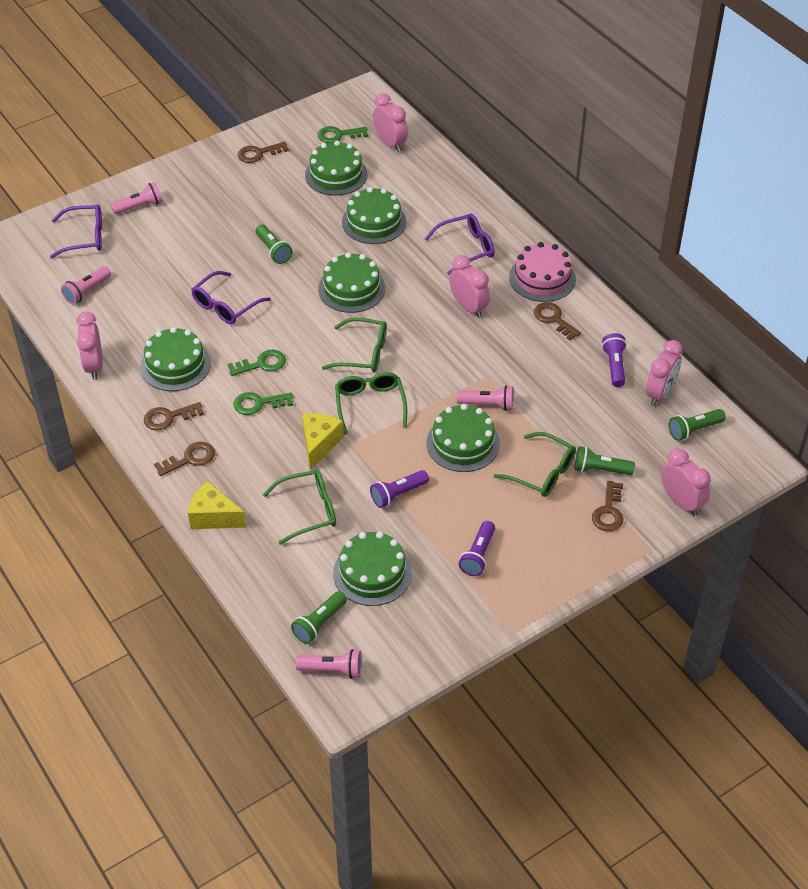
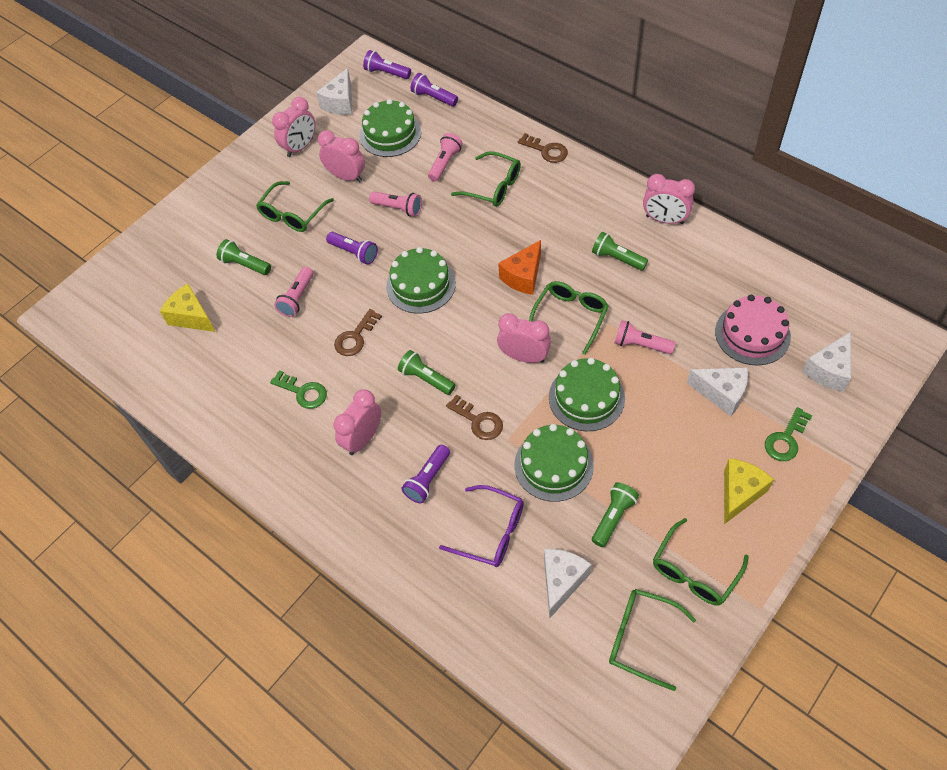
brown key: 5 -> 3
green cake: 6 -> 4
green glasses: 4 -> 5
green key: 3 -> 2
orange cheese: 0 -> 1
purple flashlight: 3 -> 4
purple glasses: 3 -> 1
white cheese: 0 -> 4

